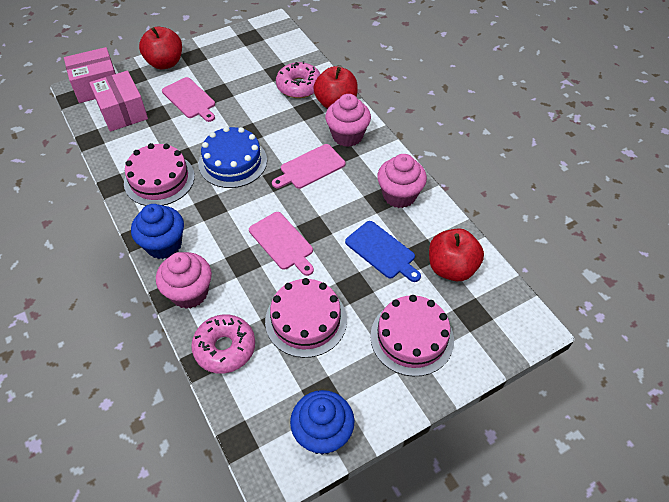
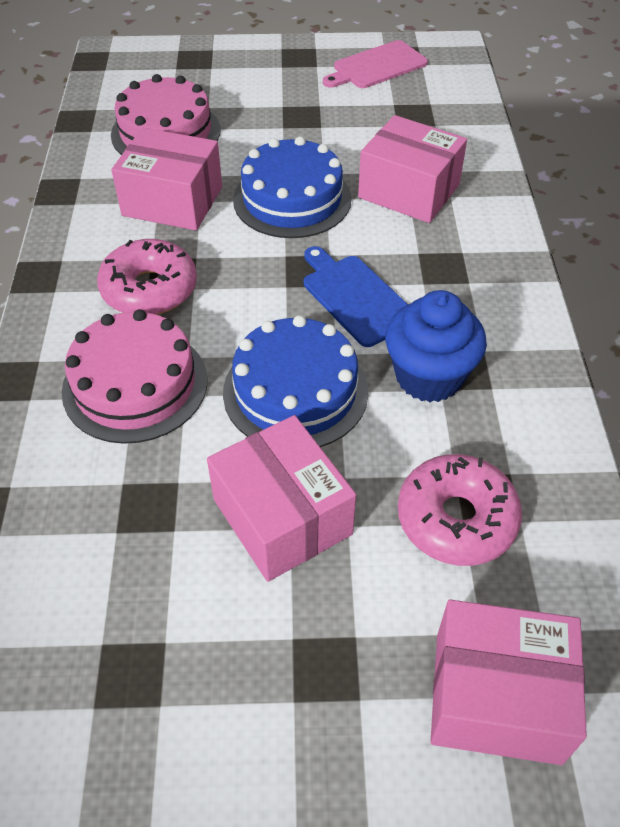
blue cake: 1 -> 2
blue cupcake: 2 -> 1
pink box: 2 -> 4
pink cake: 3 -> 2
pink cupcake: 3 -> 0
pink cutting board: 3 -> 1
red apple: 3 -> 0

